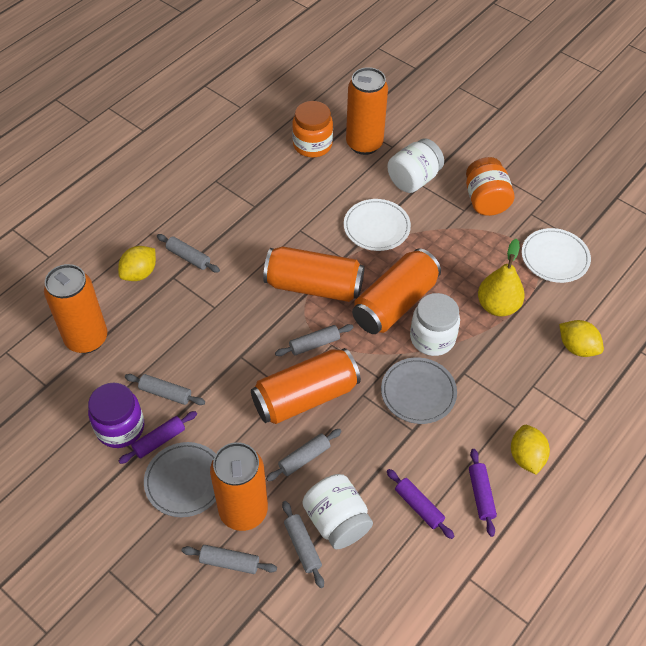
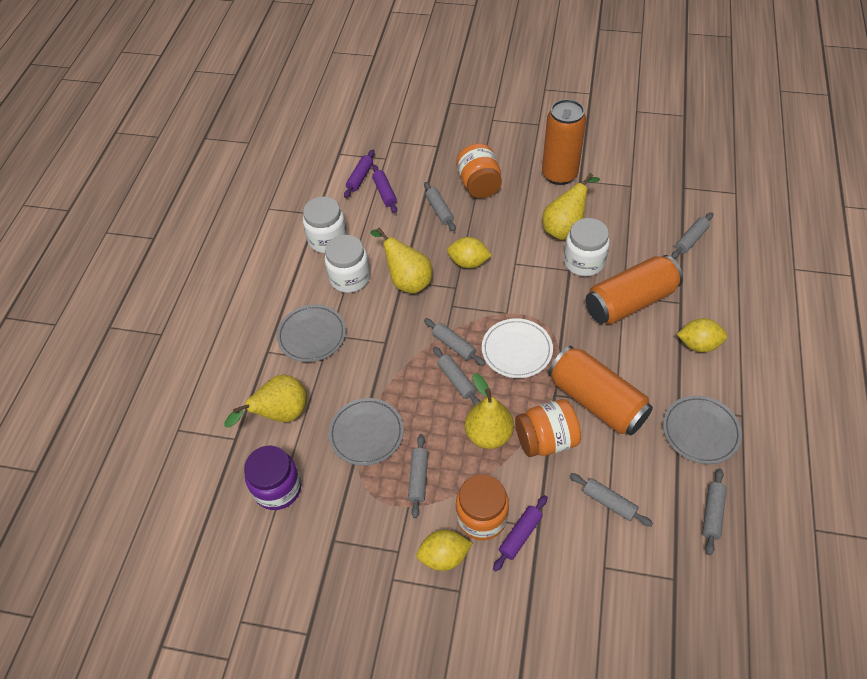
grey plate: 2 -> 3
grey rolling pin: 6 -> 7
orange can: 6 -> 3
orange jar: 2 -> 3
white plate: 2 -> 1
yellow pear: 1 -> 4

